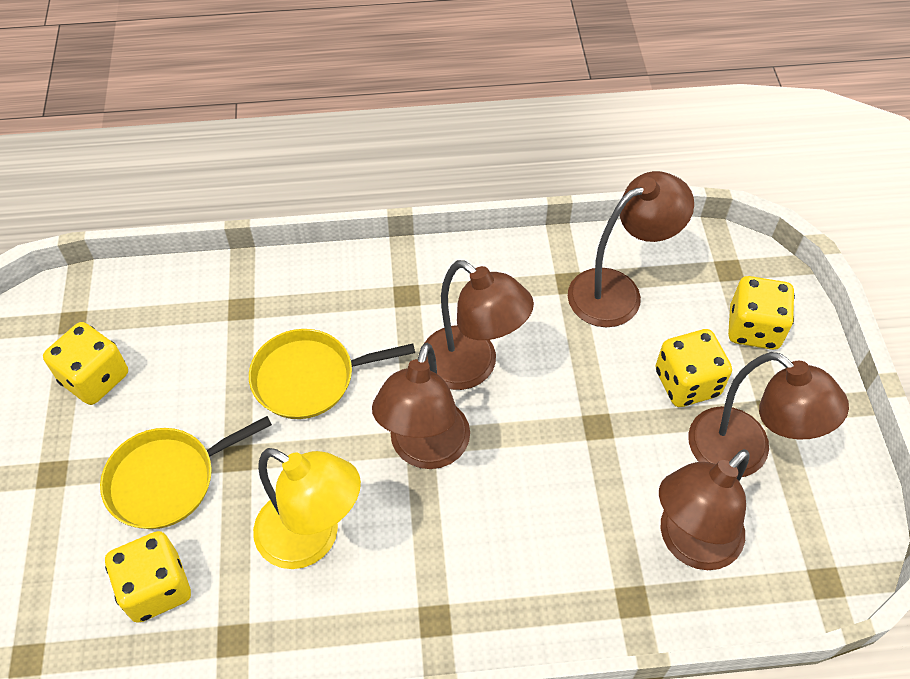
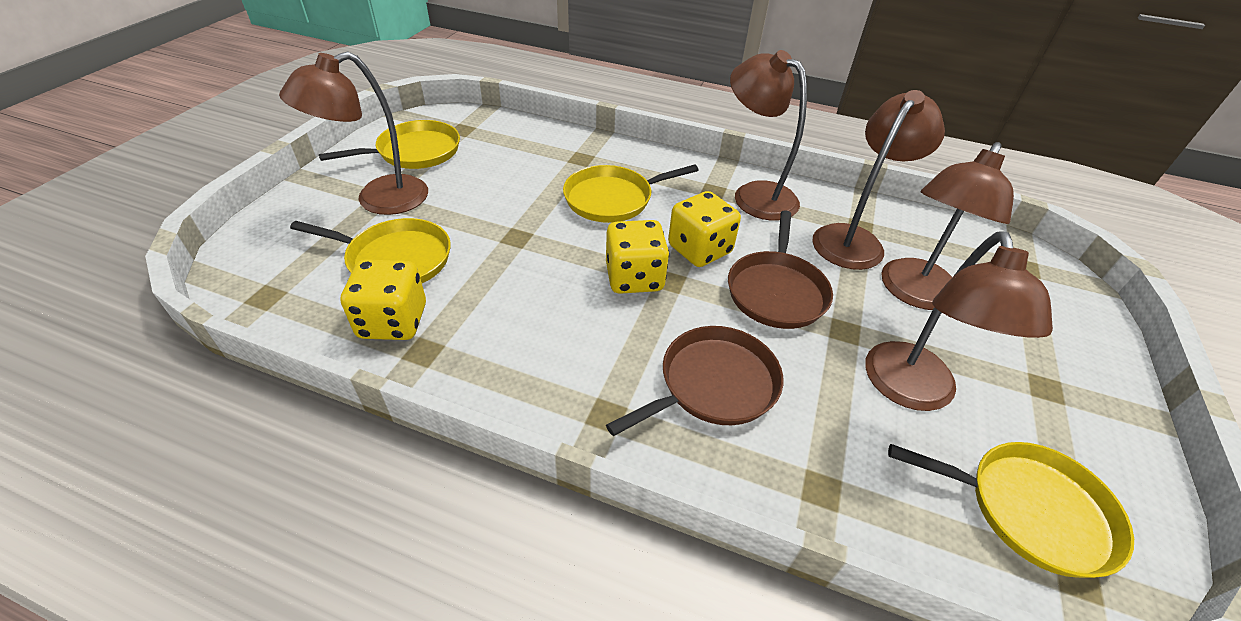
brown pan: 0 -> 2
yellow dice: 4 -> 3
yellow lamp: 1 -> 0
yellow pan: 2 -> 4

